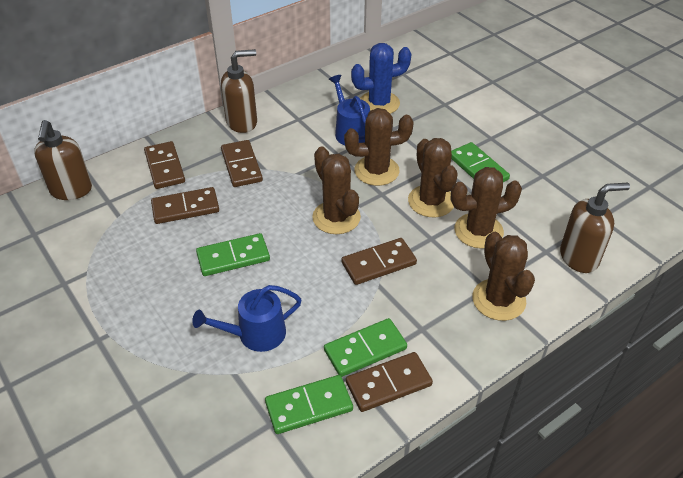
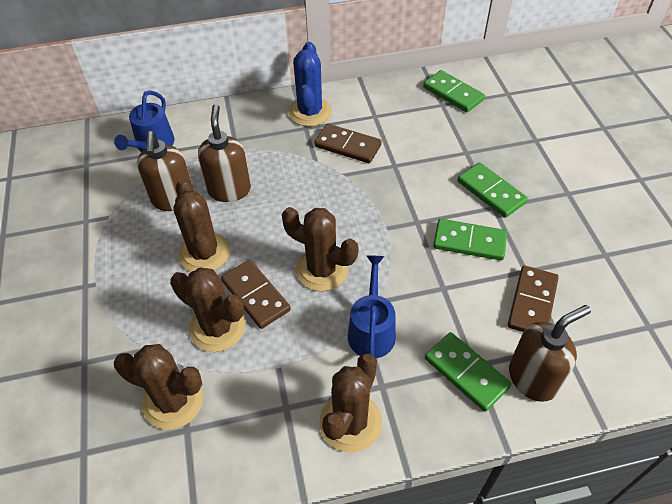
brown domino: 5 -> 3

